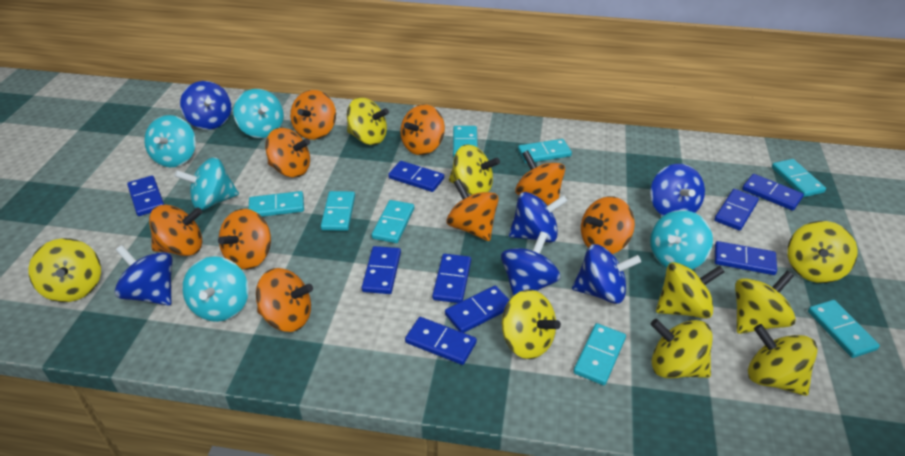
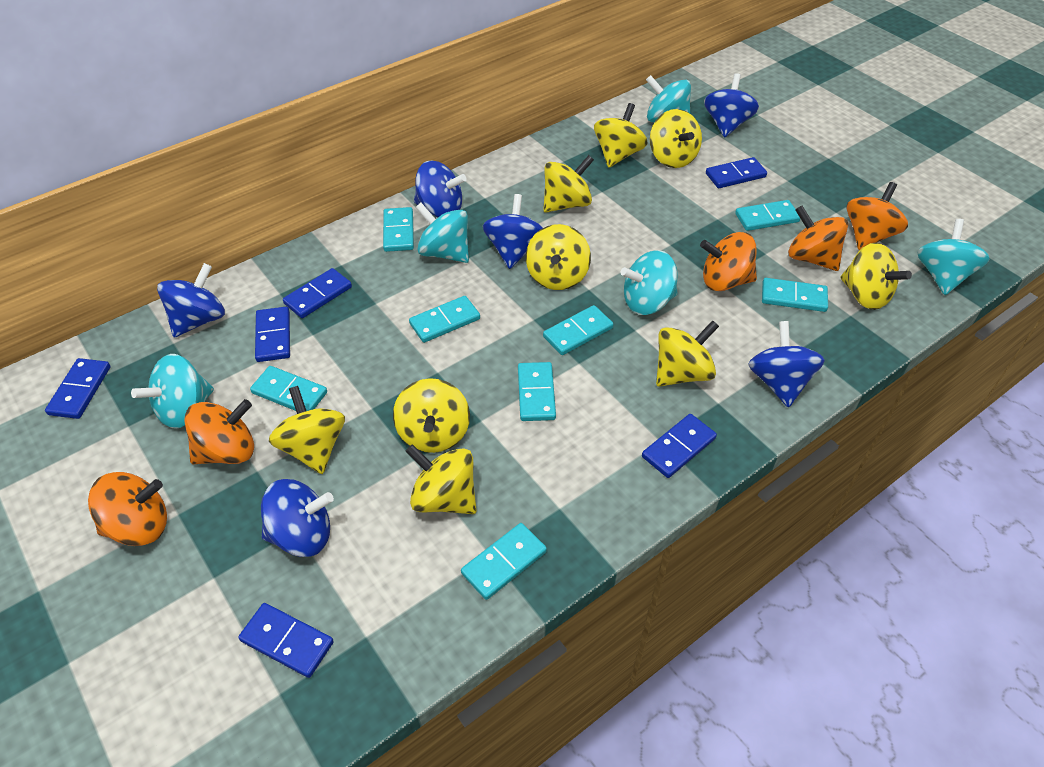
blue domino: 9 -> 6
orange spinning top: 9 -> 5

